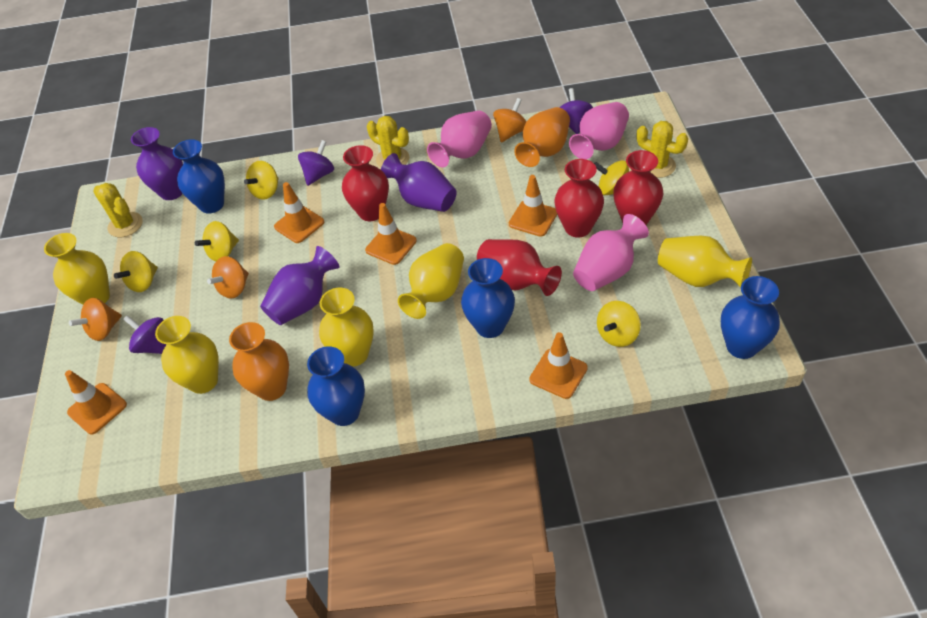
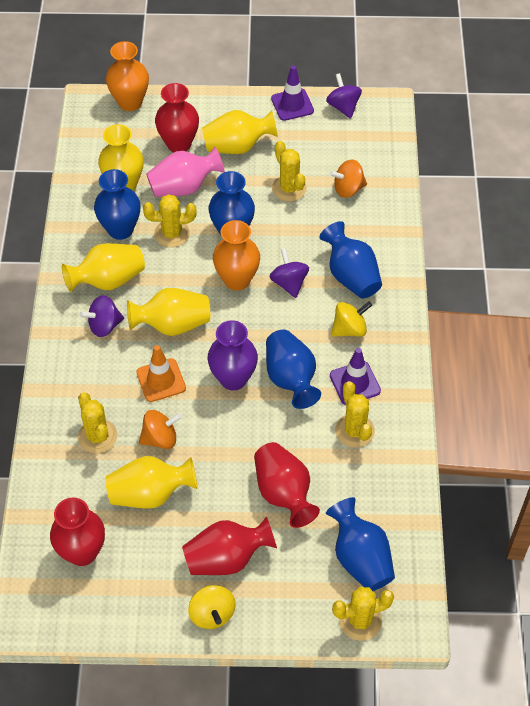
blue vase: 4 -> 5
orange spinning top: 3 -> 2
orange traffic cone: 5 -> 1
pink vase: 3 -> 1
purple traffic cone: 0 -> 2
purple vase: 3 -> 1
yellow cactus: 3 -> 5
yellow spinning top: 5 -> 2

